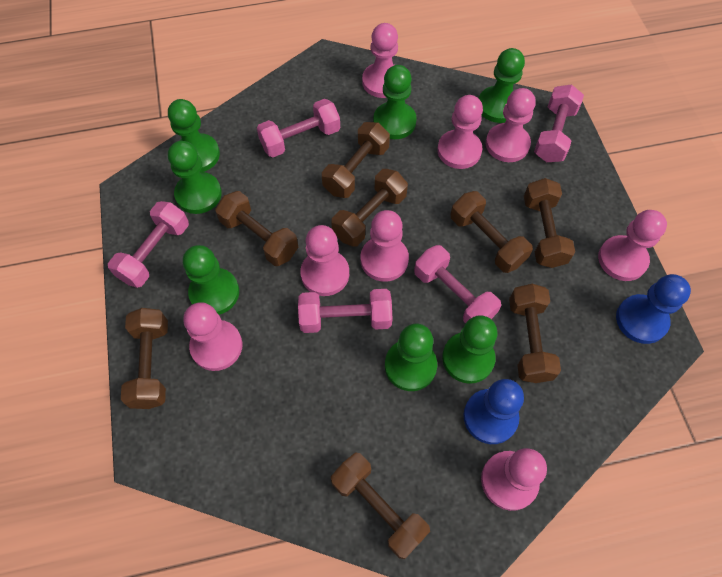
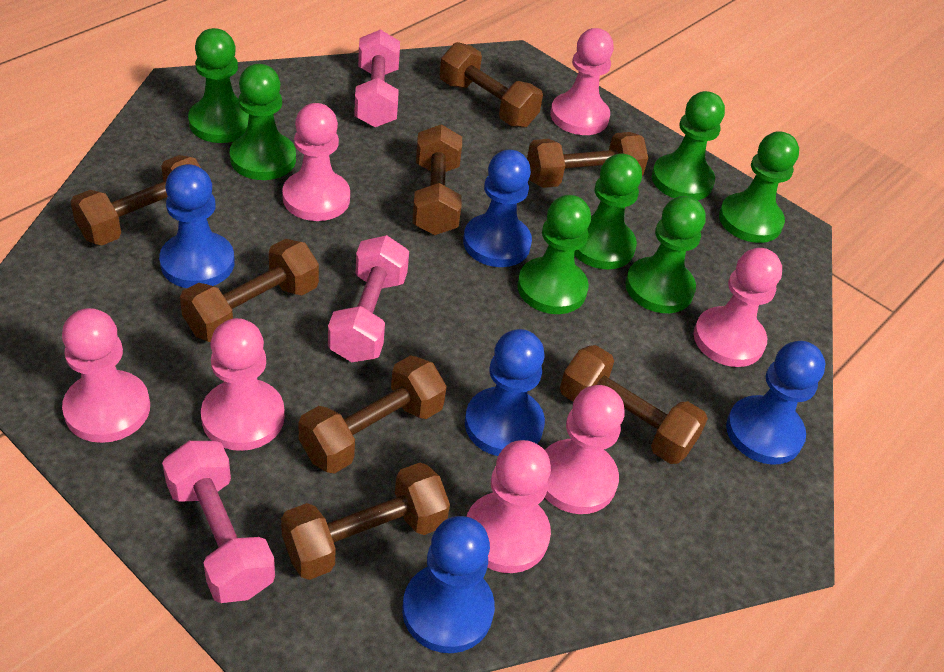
blue pawn: 2 -> 5
pink dumbbell: 5 -> 3
pink pawn: 8 -> 7

